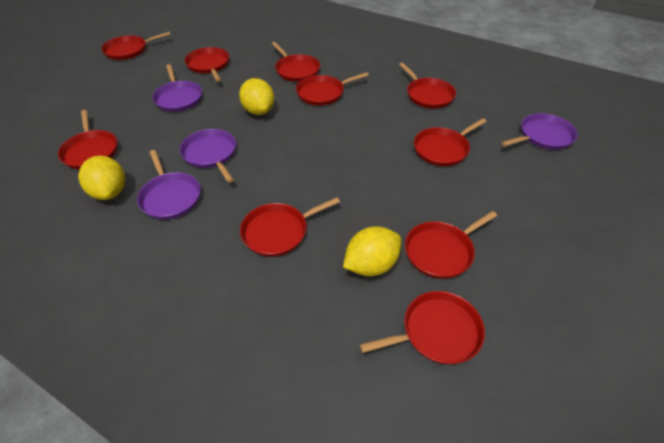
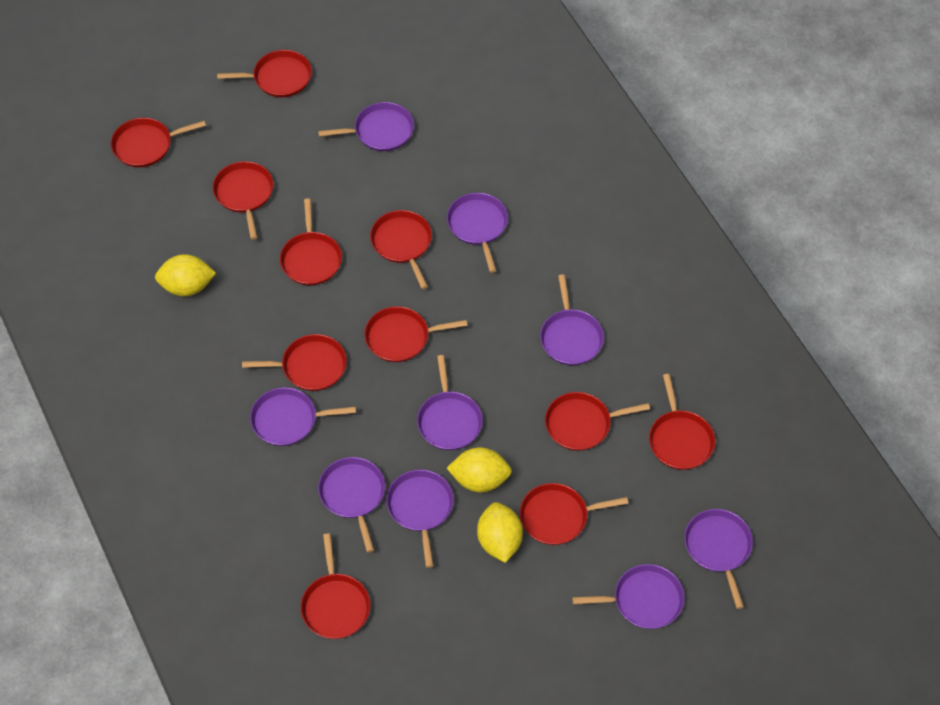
purple pan: 4 -> 9
red pan: 10 -> 11

